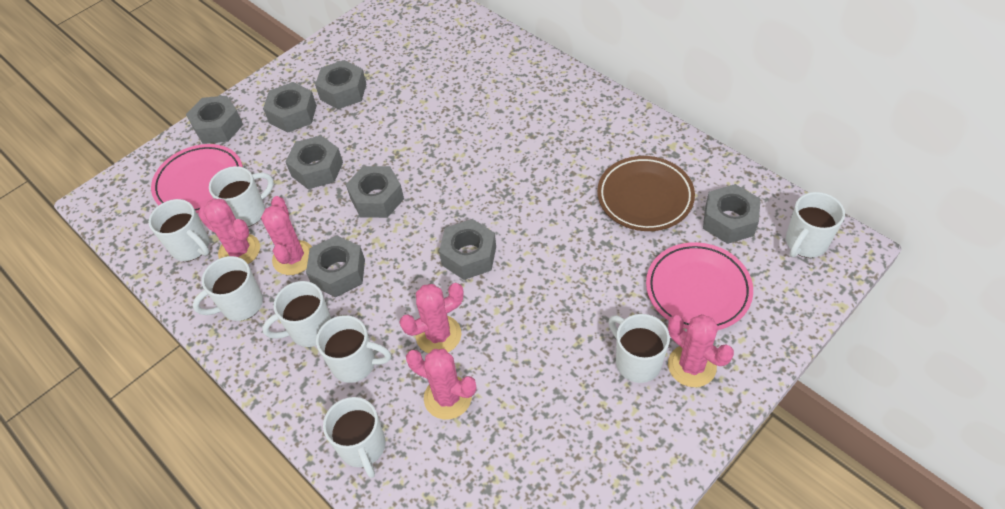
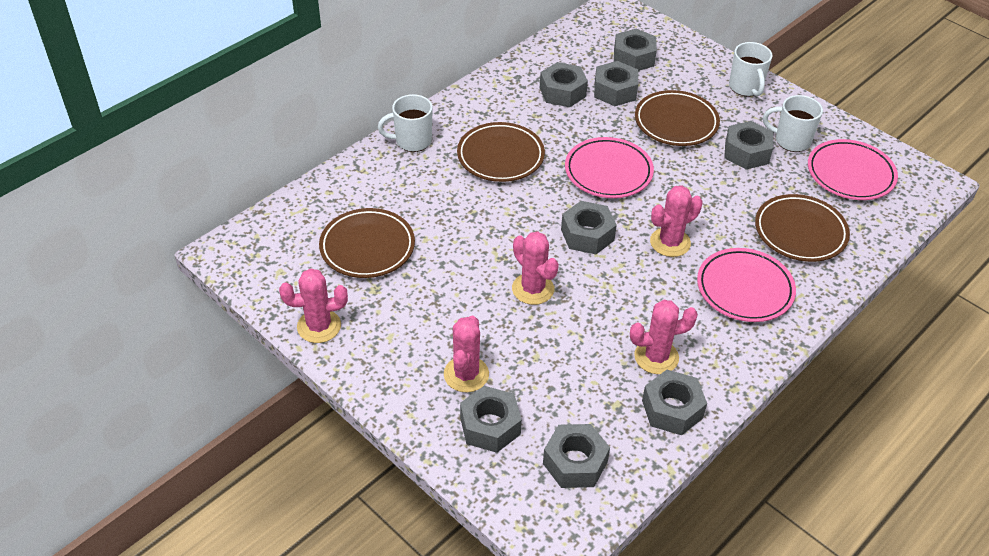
brown plate: 1 -> 4
pink plate: 2 -> 3
white mug: 8 -> 3

